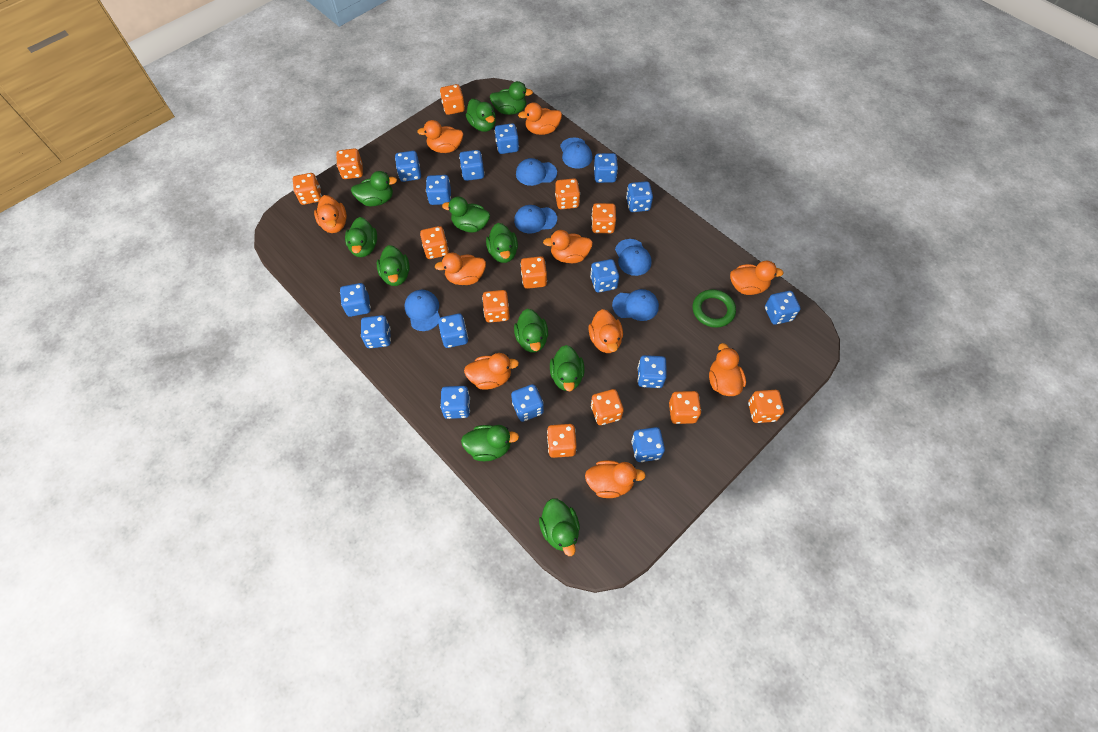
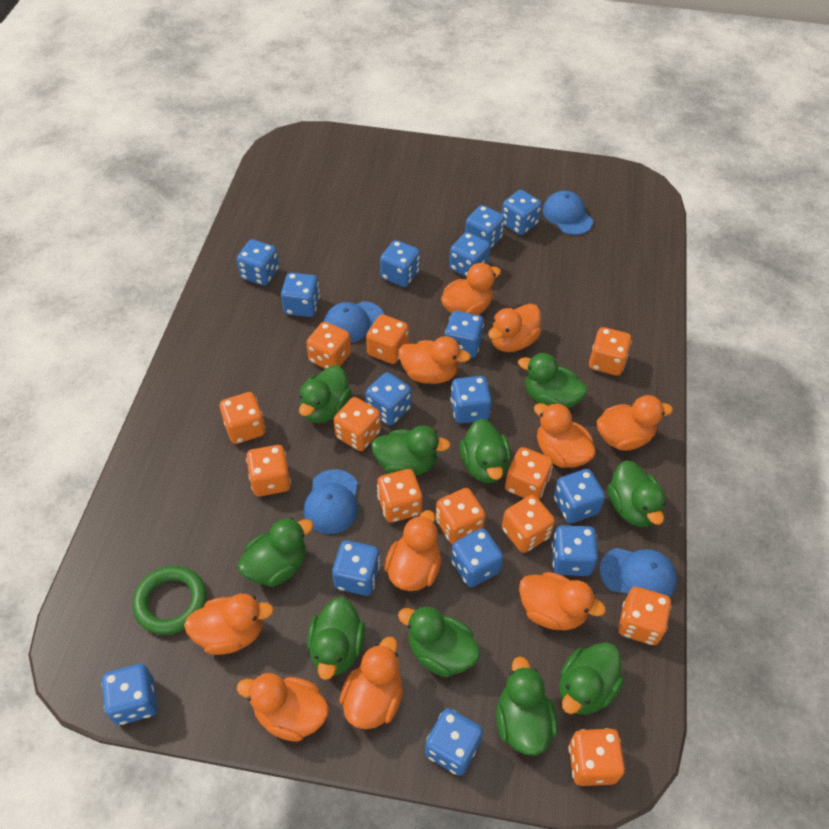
blue cap: 6 -> 4
green duck: 11 -> 10

